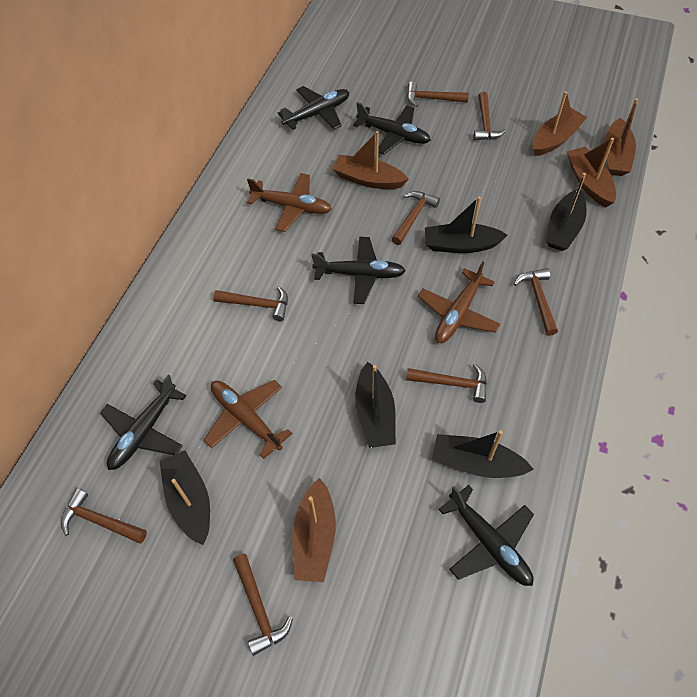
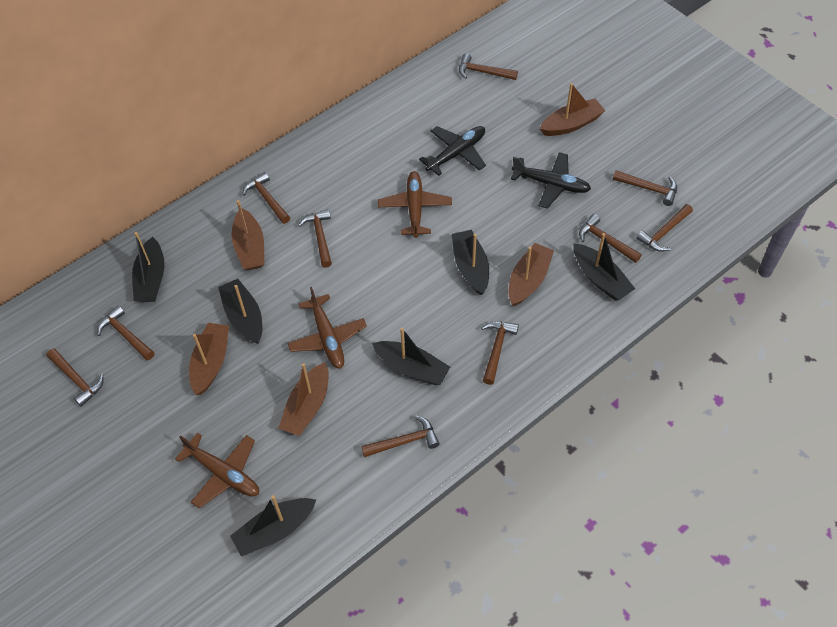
black boat: 5 -> 6
black plane: 5 -> 2
brown hammer: 8 -> 10

